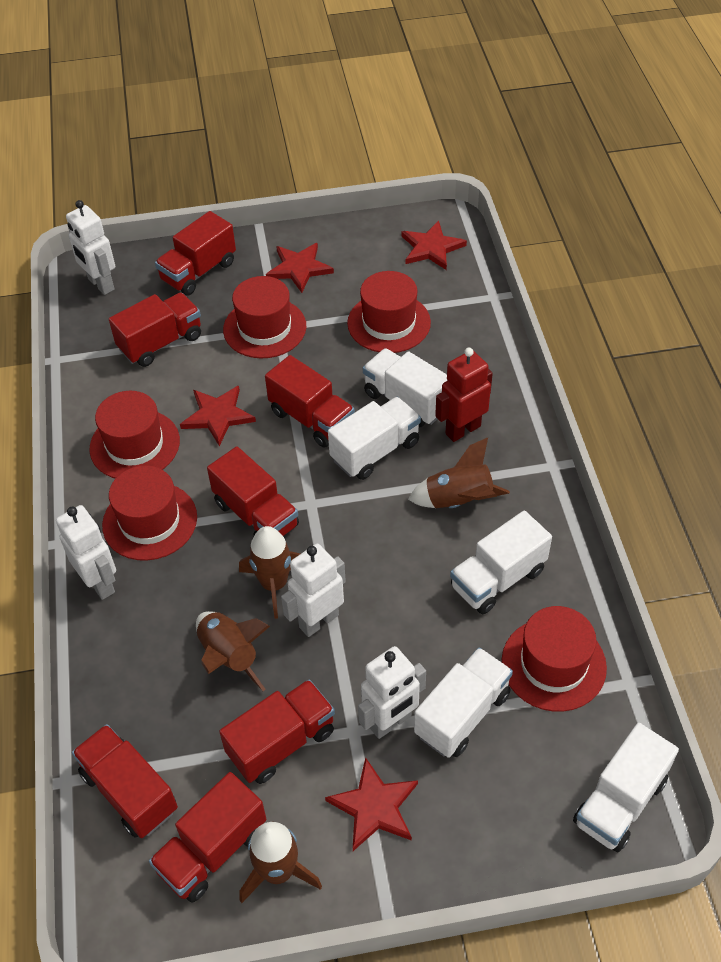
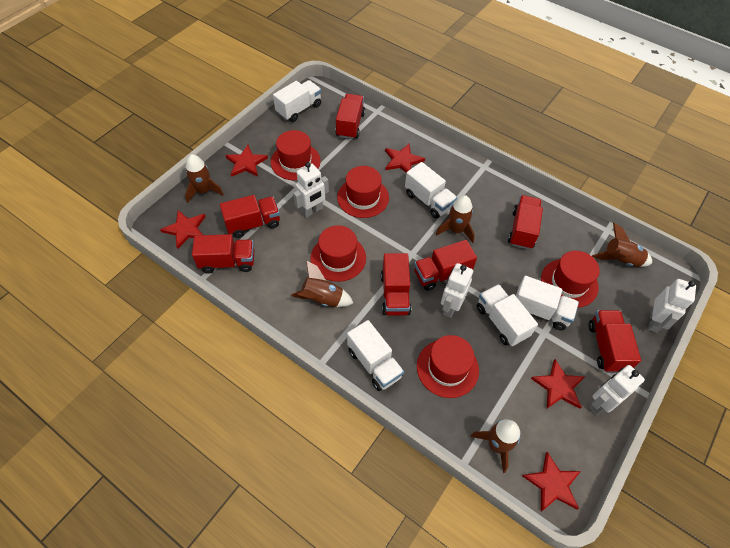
brown rocket: 4 -> 5
red robot: 1 -> 0
red star: 4 -> 5

